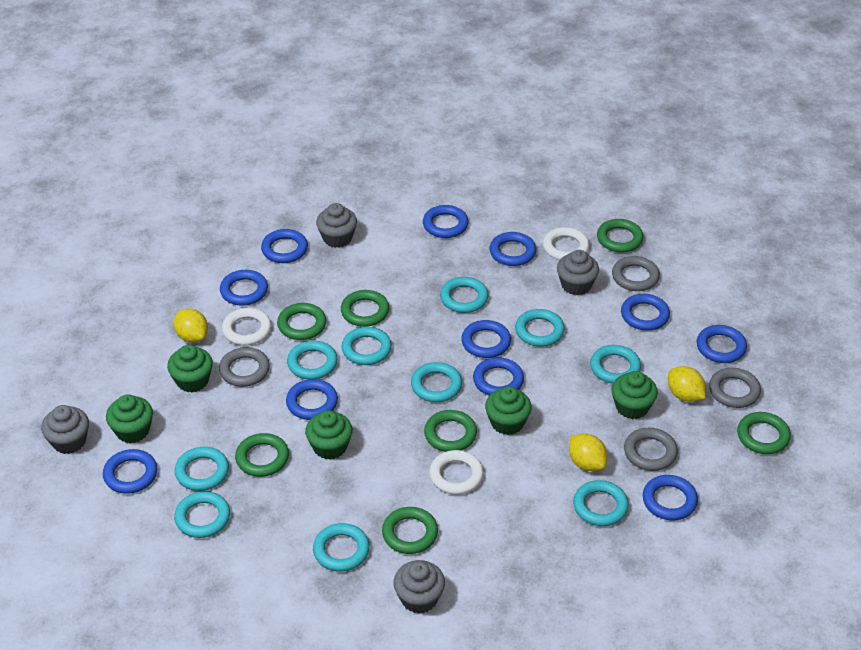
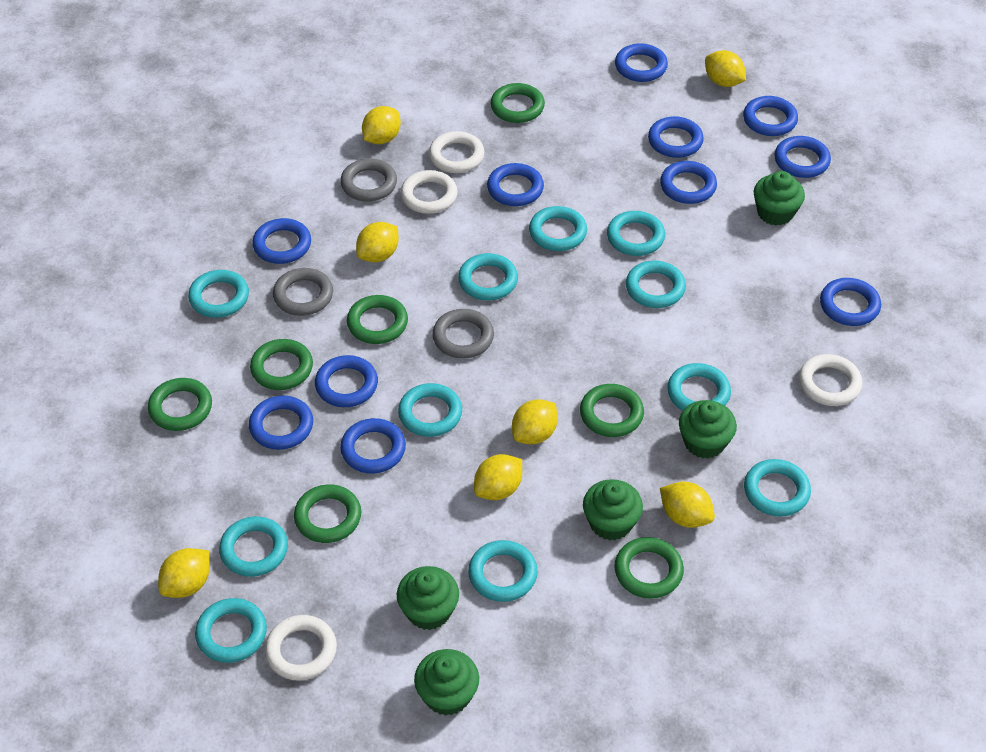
grey cupcake: 4 -> 0
grey ring: 4 -> 3
turquoise ring: 10 -> 11
white ring: 3 -> 4
yellow lemon: 3 -> 7

